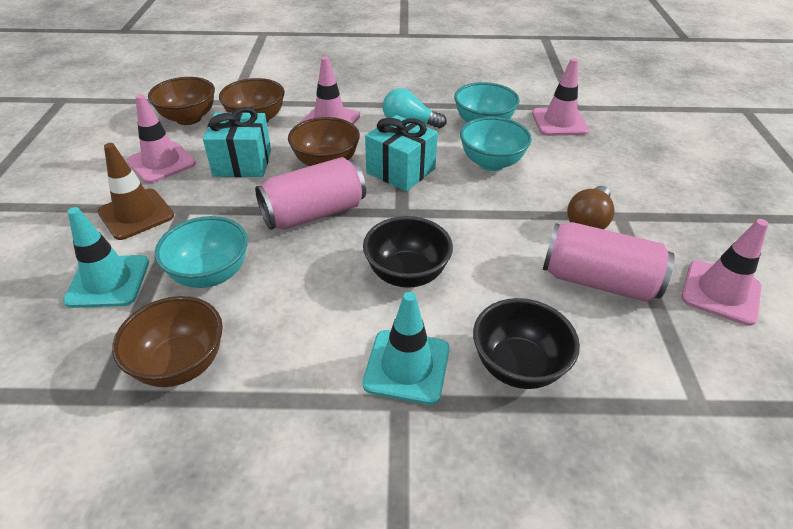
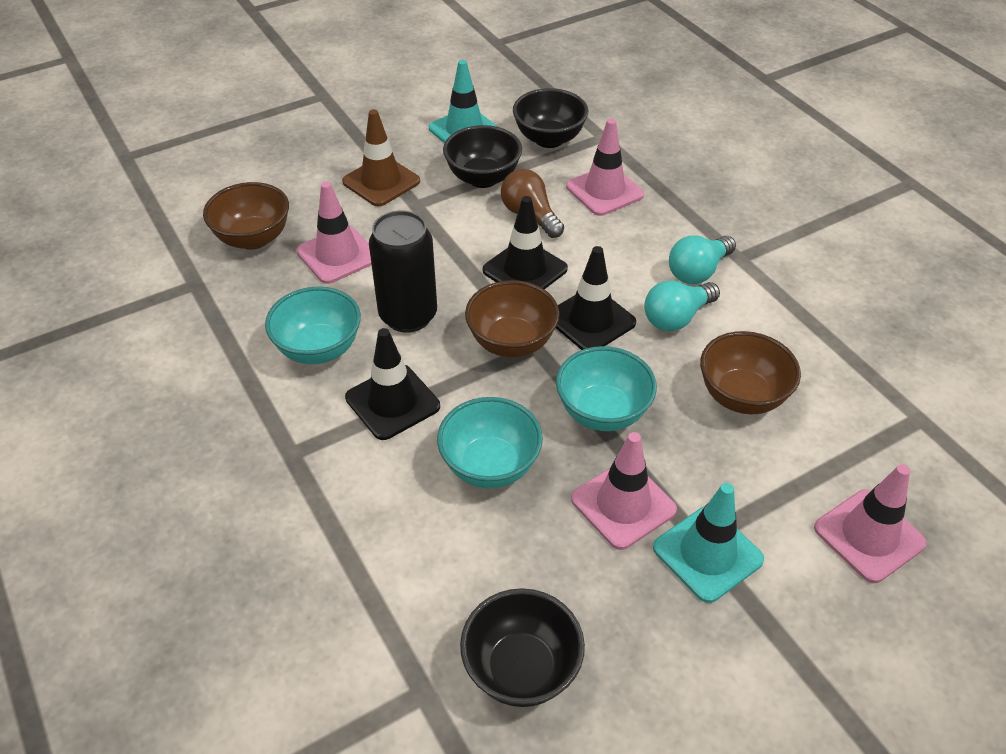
black bowl: 2 -> 3
black can: 0 -> 1
black traffic cone: 0 -> 3
brown bowl: 4 -> 3
pink can: 2 -> 0
turquoise gift: 2 -> 0
turquoise light bulb: 1 -> 2

